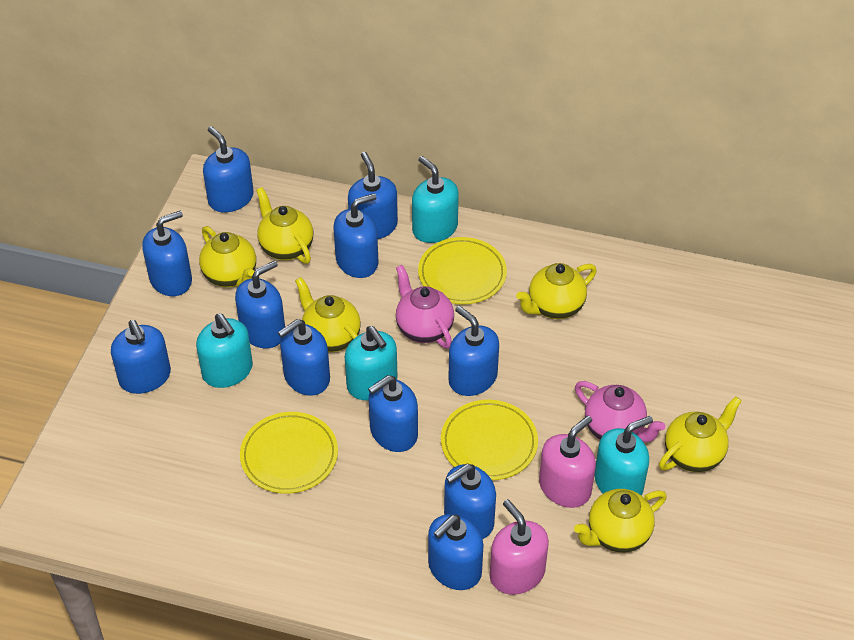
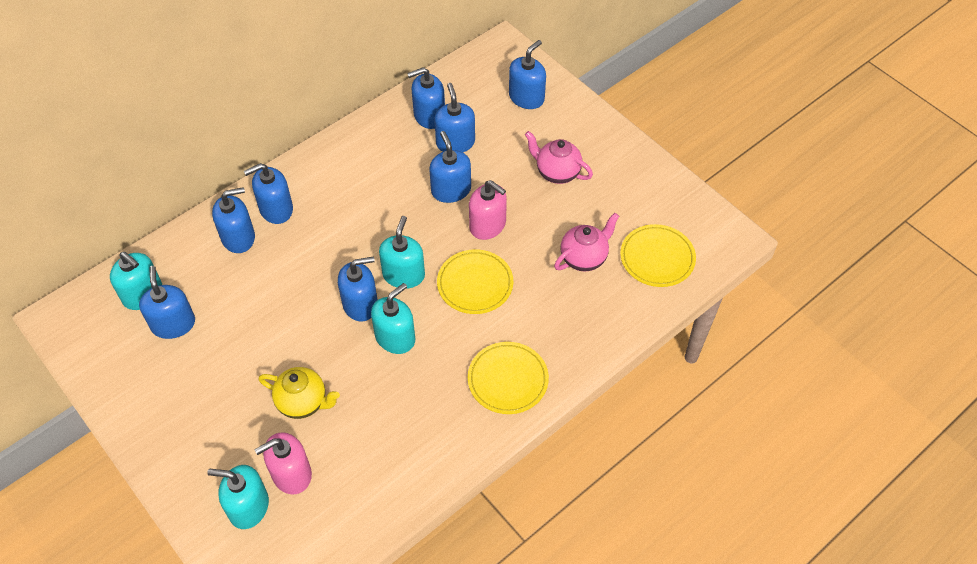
blue soap dispenser: 11 -> 8
yellow teapot: 6 -> 1

